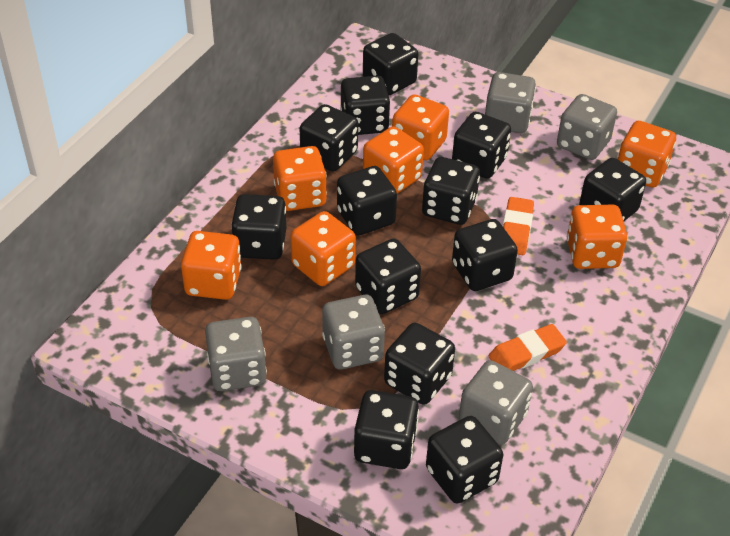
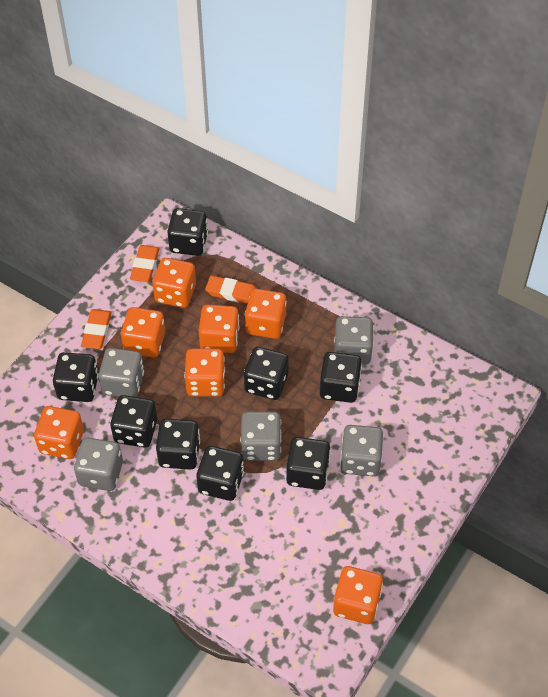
black dice: 13 -> 8
orange eraser: 2 -> 3

